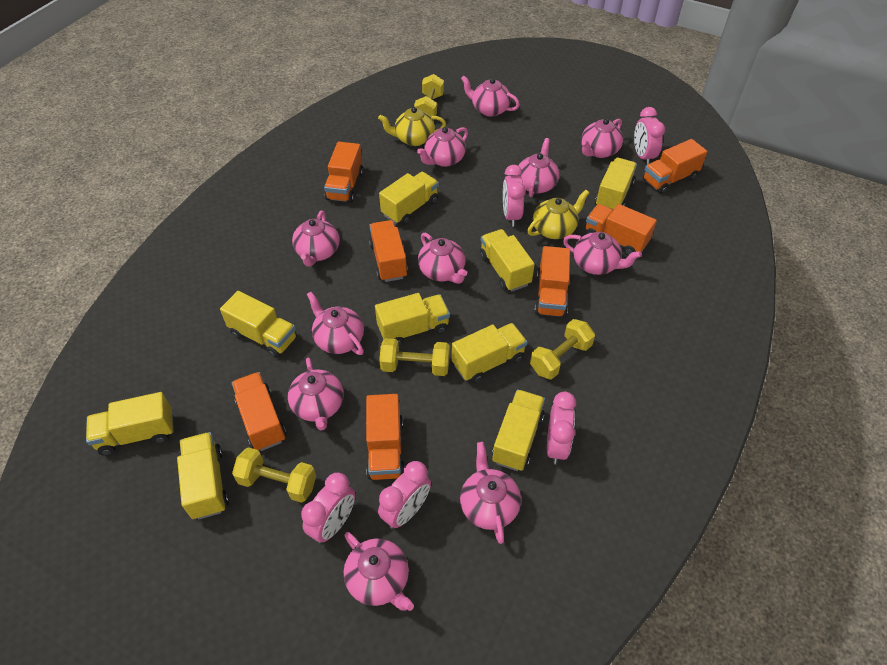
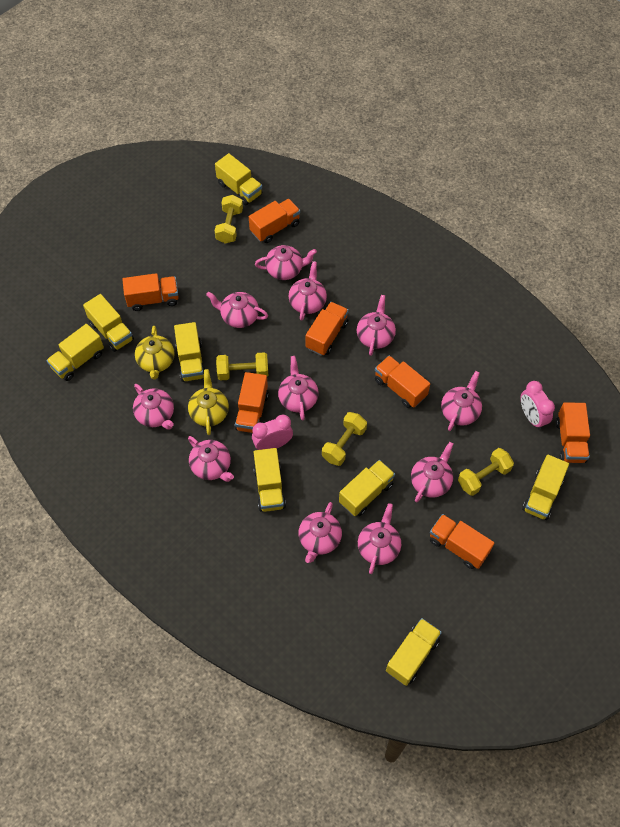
pink clock: 5 -> 2
yellow truck: 9 -> 8

